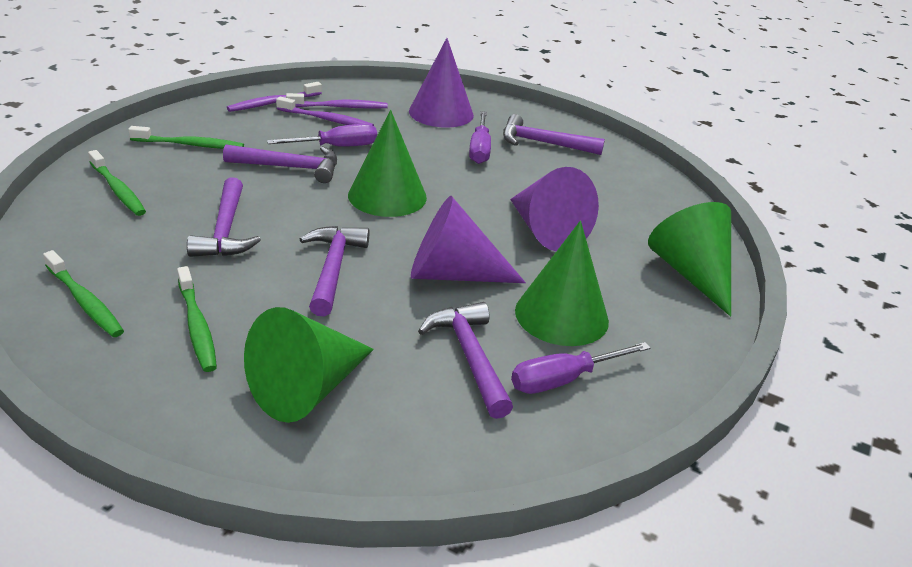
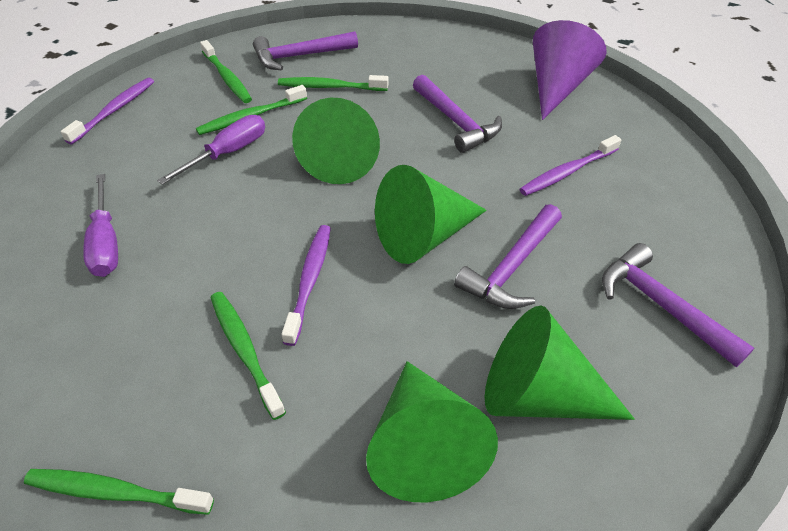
green toothbrush: 4 -> 5
purple cone: 3 -> 1
purple hammer: 5 -> 4
purple screwdriver: 3 -> 2

